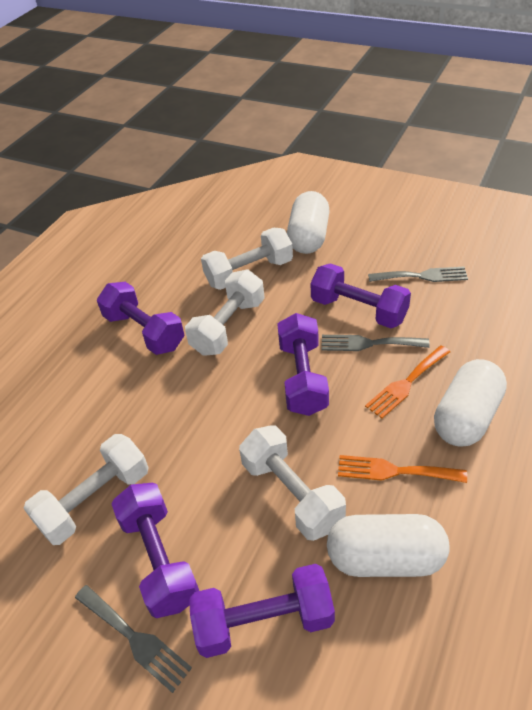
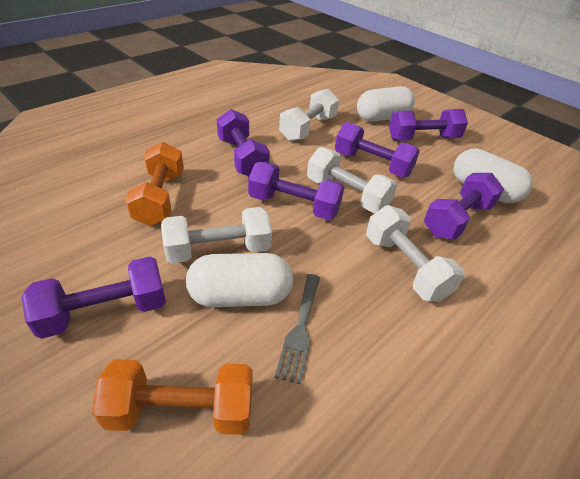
grey fork: 3 -> 1
orange dumbbell: 0 -> 2
orange fork: 2 -> 0
purple dumbbell: 5 -> 6

